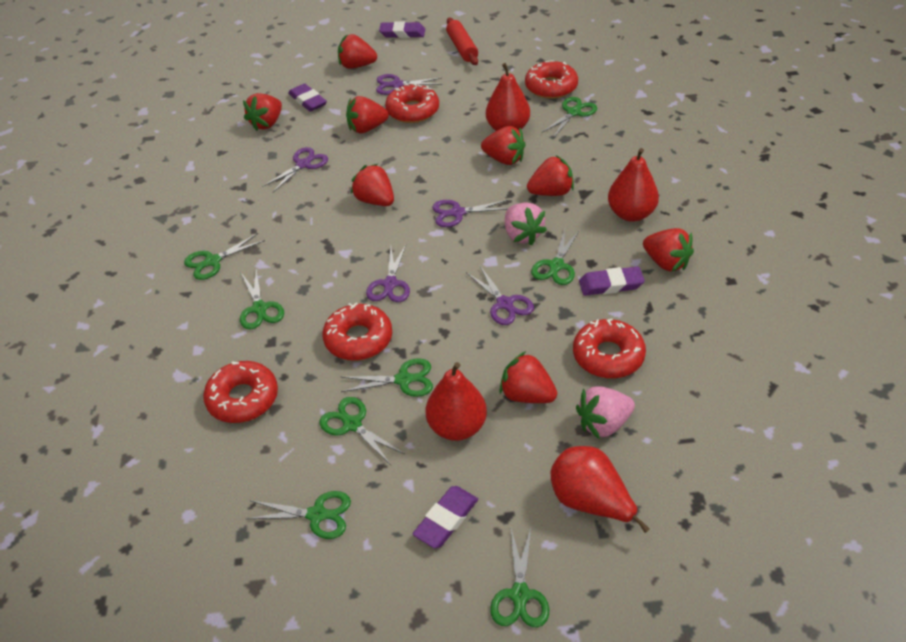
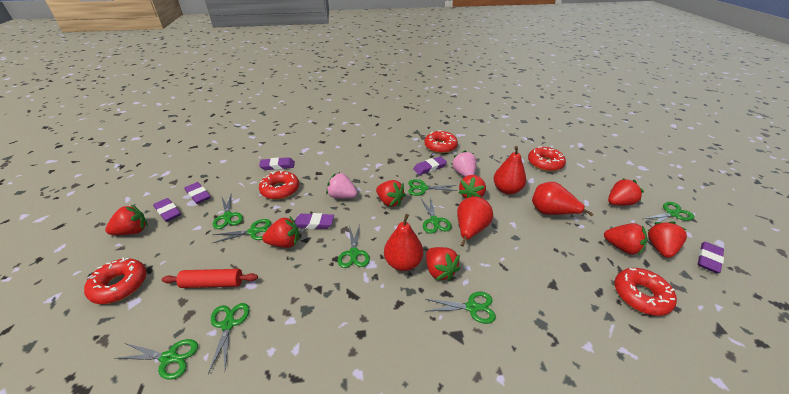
green scissors: 8 -> 9
purple eraser: 4 -> 6
purple scissors: 5 -> 0

